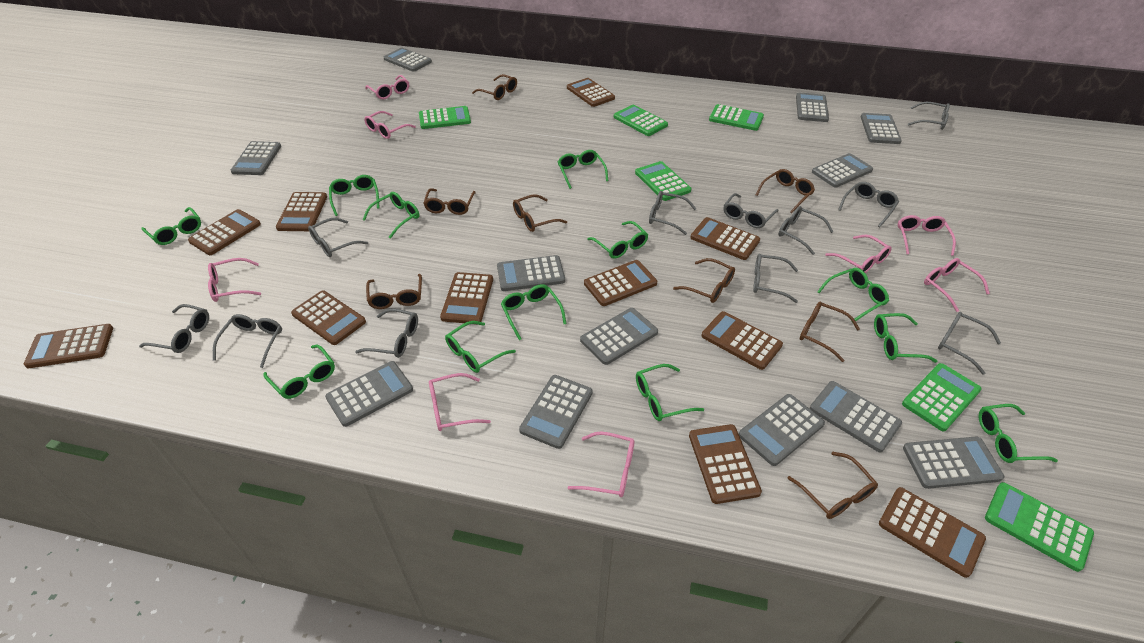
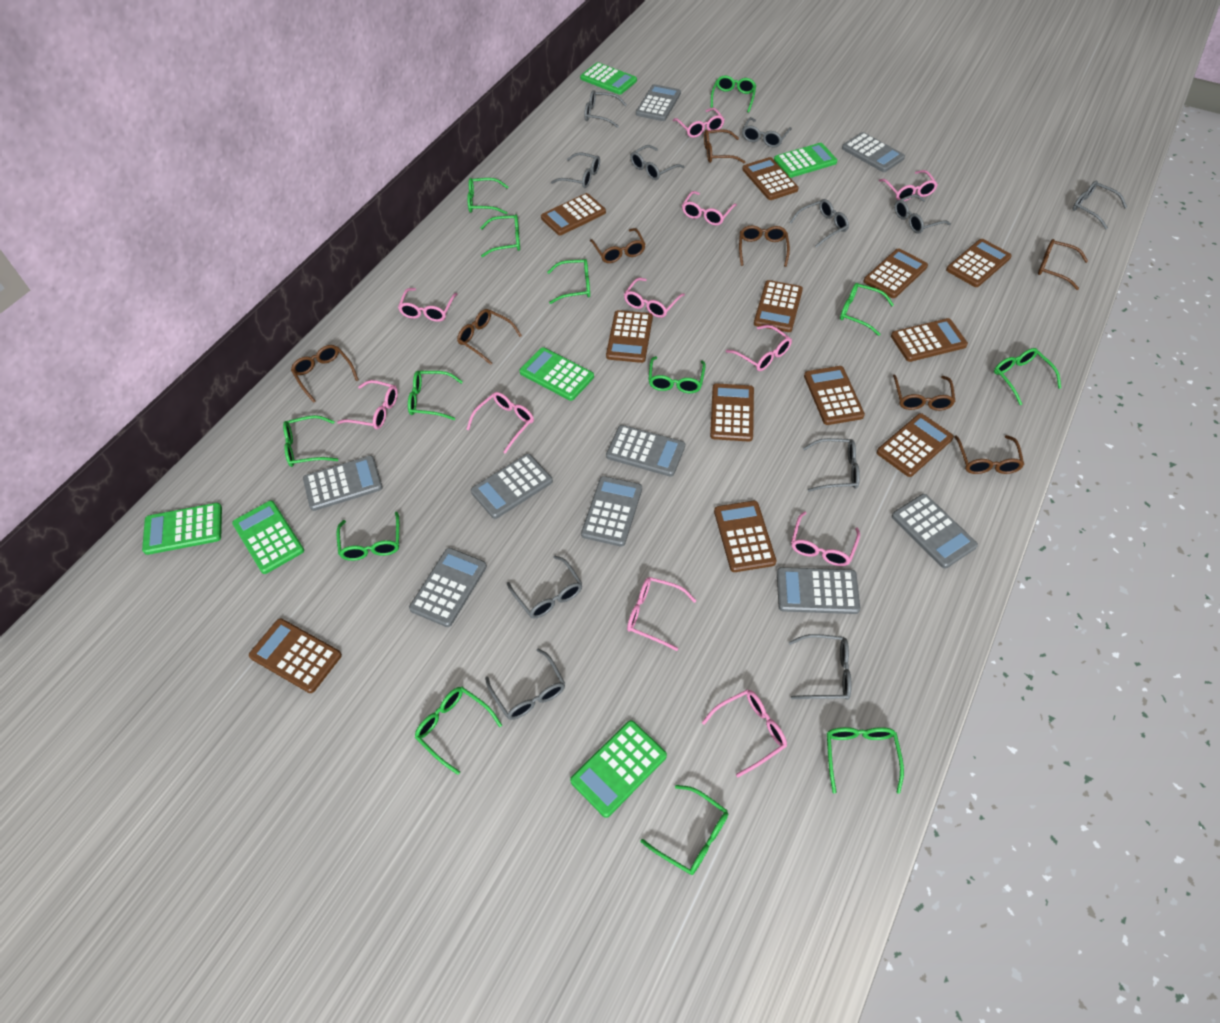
brown calculator: 11 -> 12
green glasses: 12 -> 13
grey calculator: 12 -> 9
pink glasses: 8 -> 11

